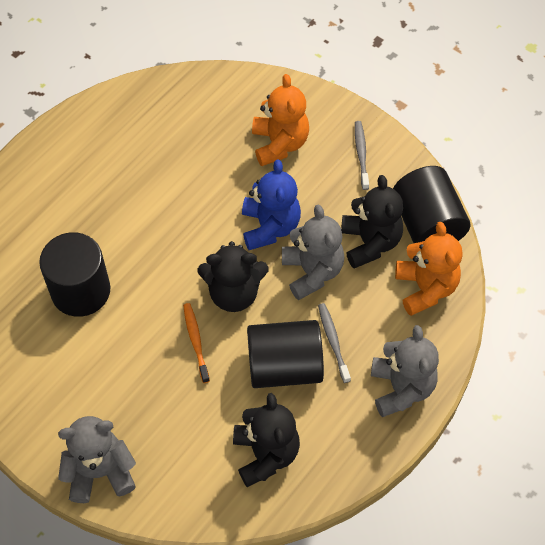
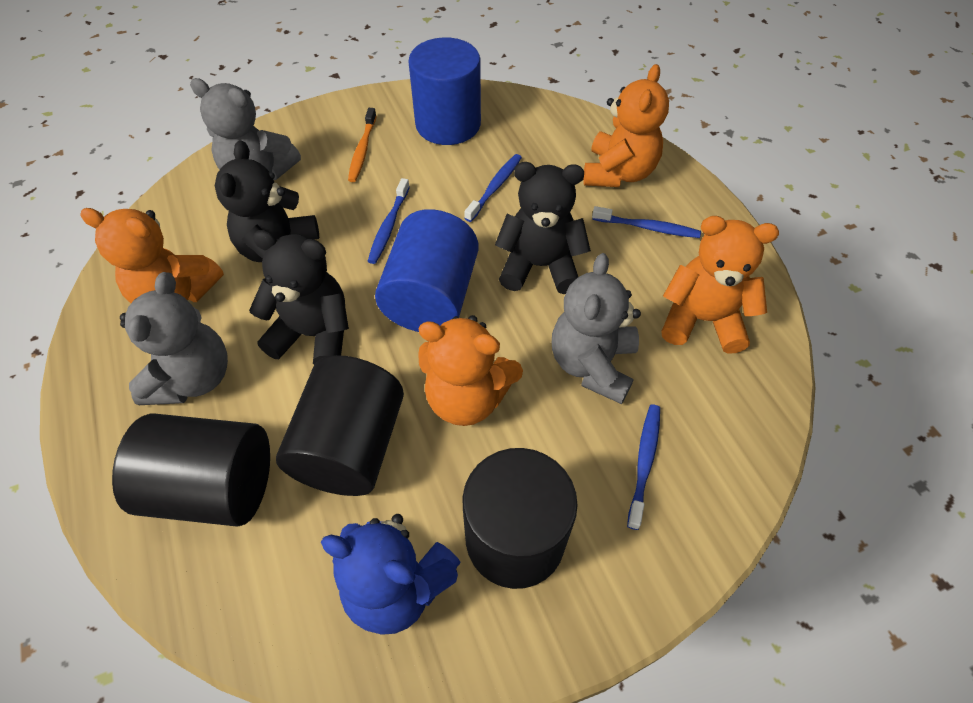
blue cylinder: 0 -> 2
blue toothbrush: 0 -> 4
grey toothbrush: 2 -> 0
orange teddy bear: 2 -> 4

